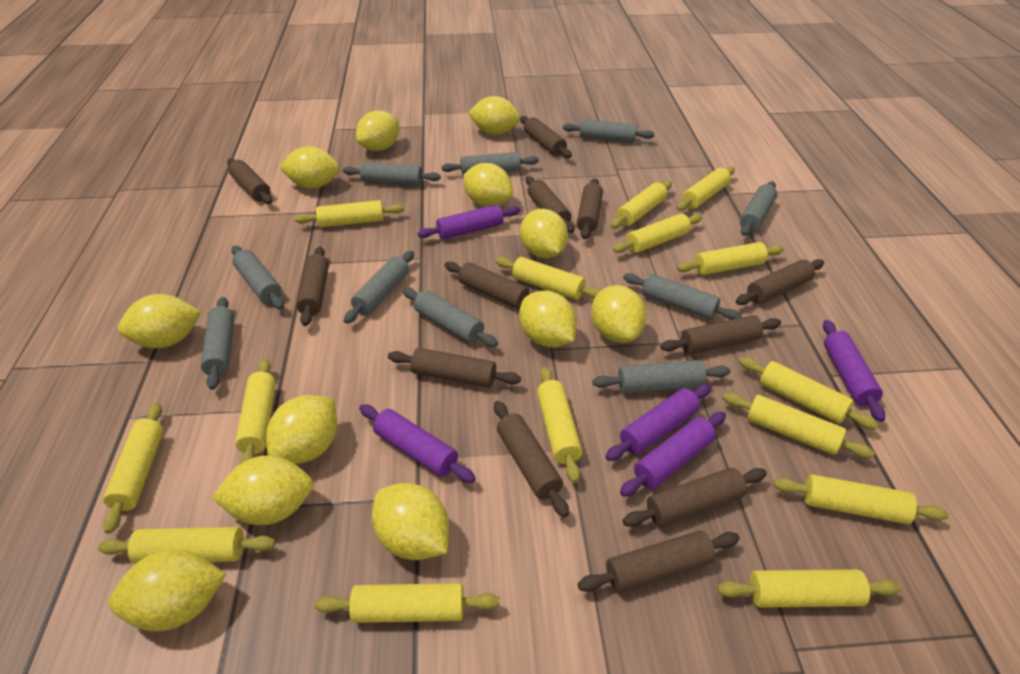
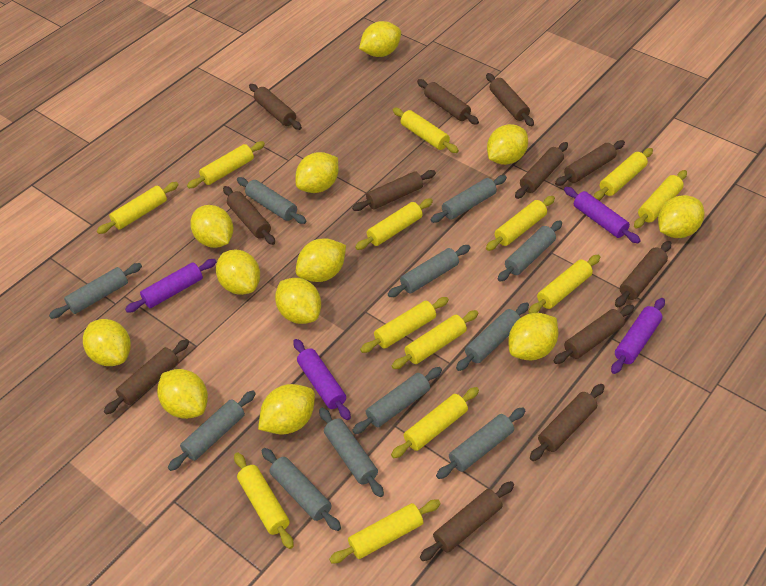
grey rolling pin: 10 -> 11
purple rolling pin: 5 -> 4
yellow rolling pin: 15 -> 13

